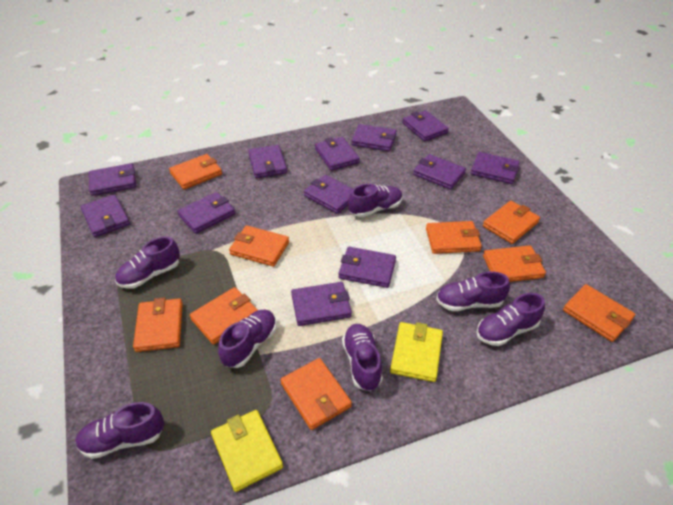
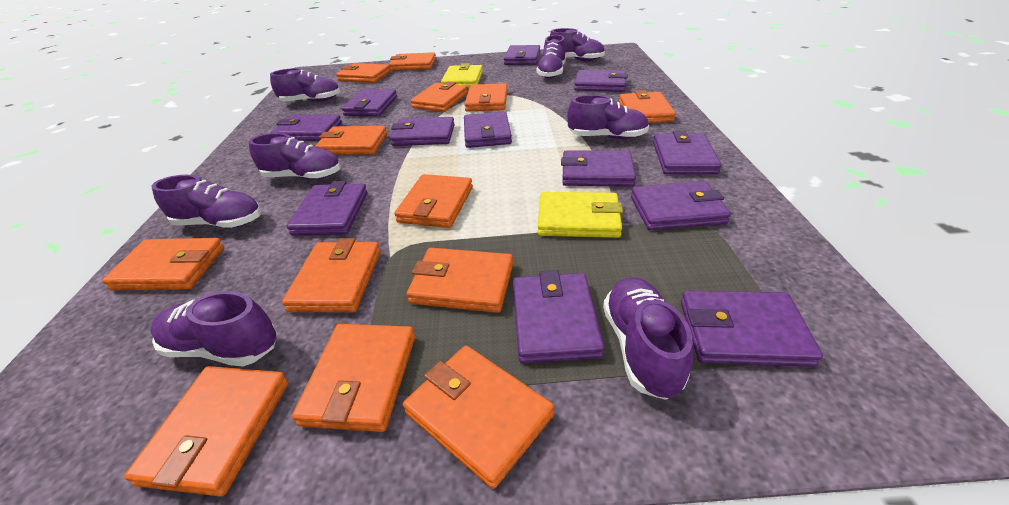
orange wallet: 9 -> 13
purple shoe: 7 -> 8

